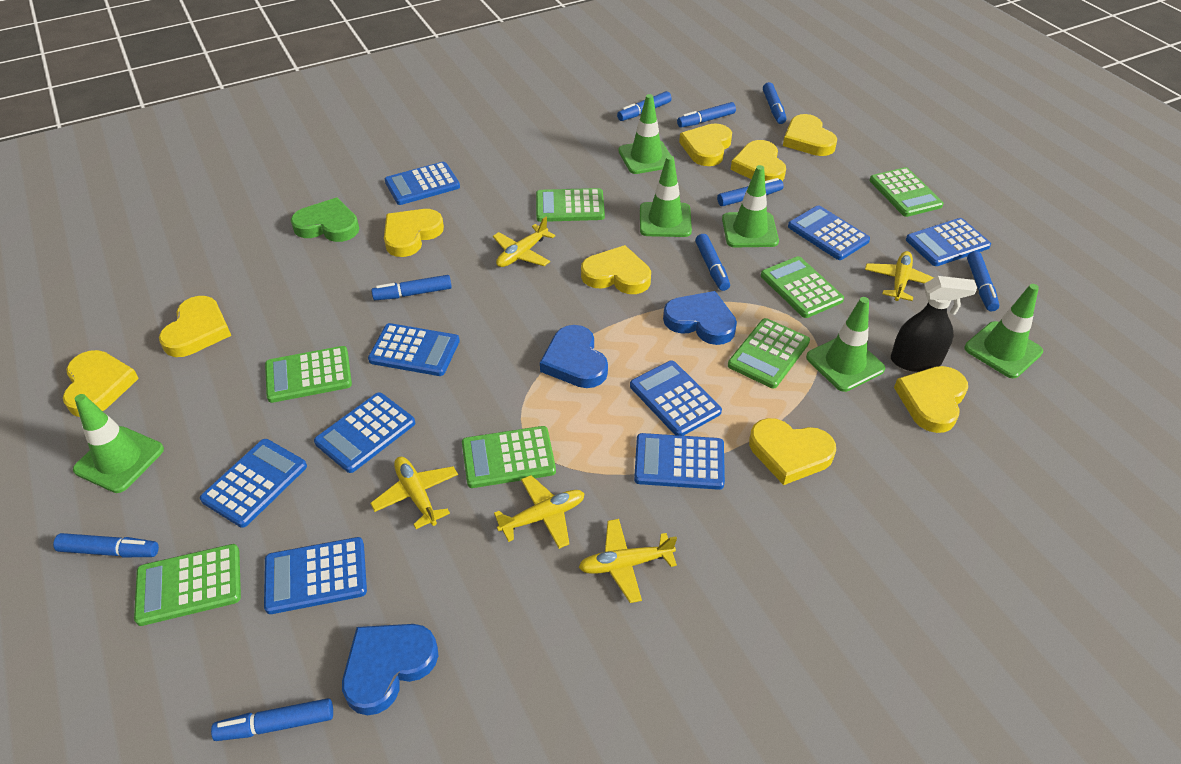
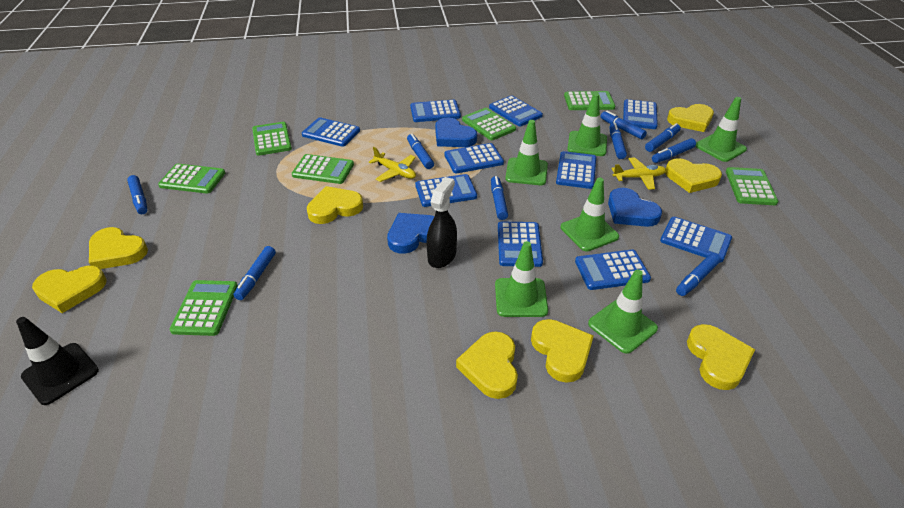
black traffic cone: 0 -> 1
blue calculator: 9 -> 10
green heart: 1 -> 0
yellow heart: 9 -> 8
yellow plane: 5 -> 2

